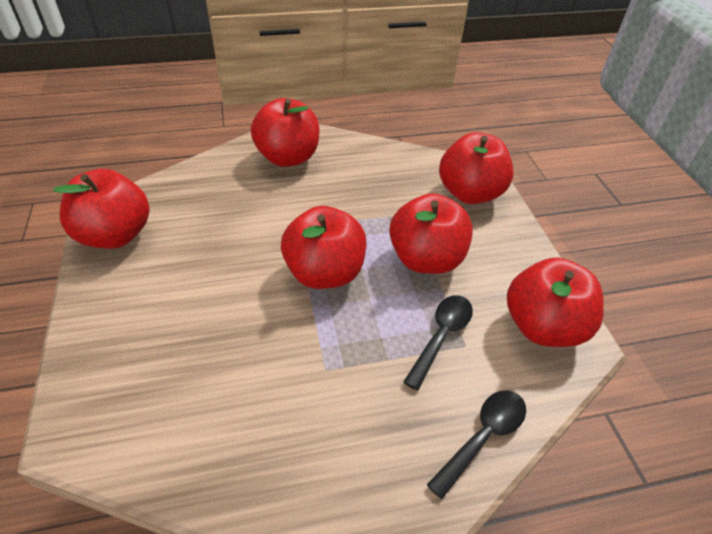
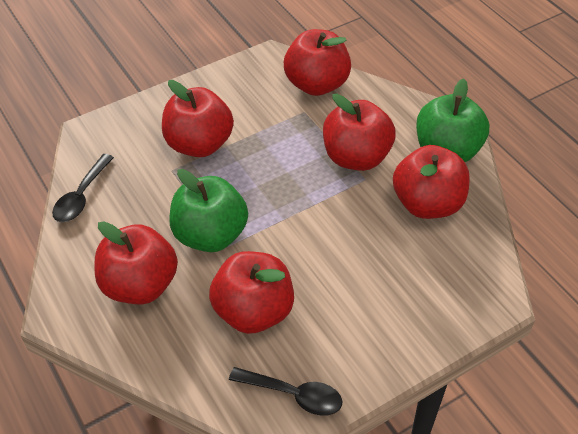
green apple: 0 -> 2

